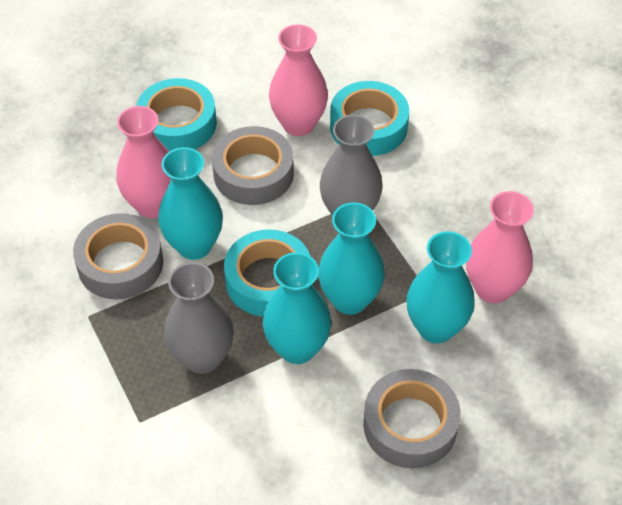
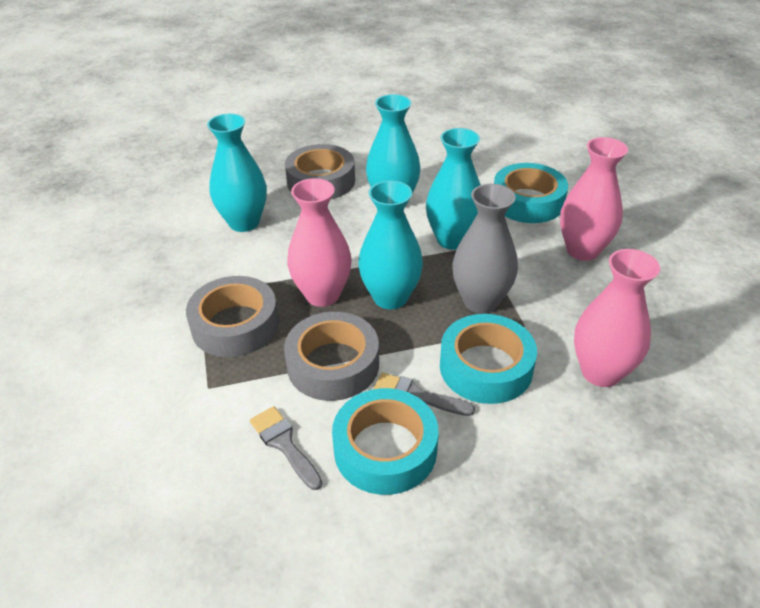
grey brush: 0 -> 2
grey vase: 2 -> 1

